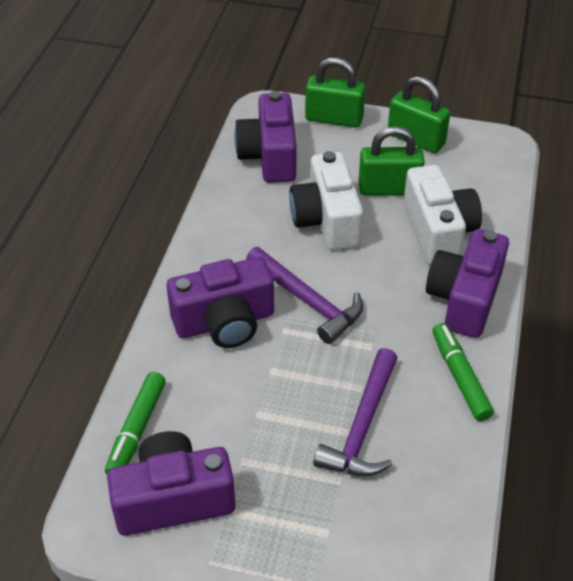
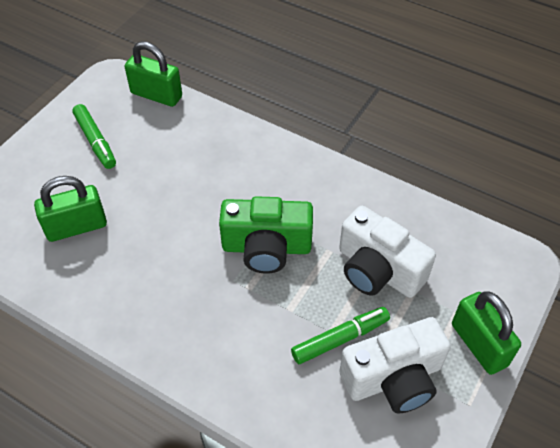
green camera: 0 -> 1
purple camera: 4 -> 0
purple hammer: 2 -> 0

